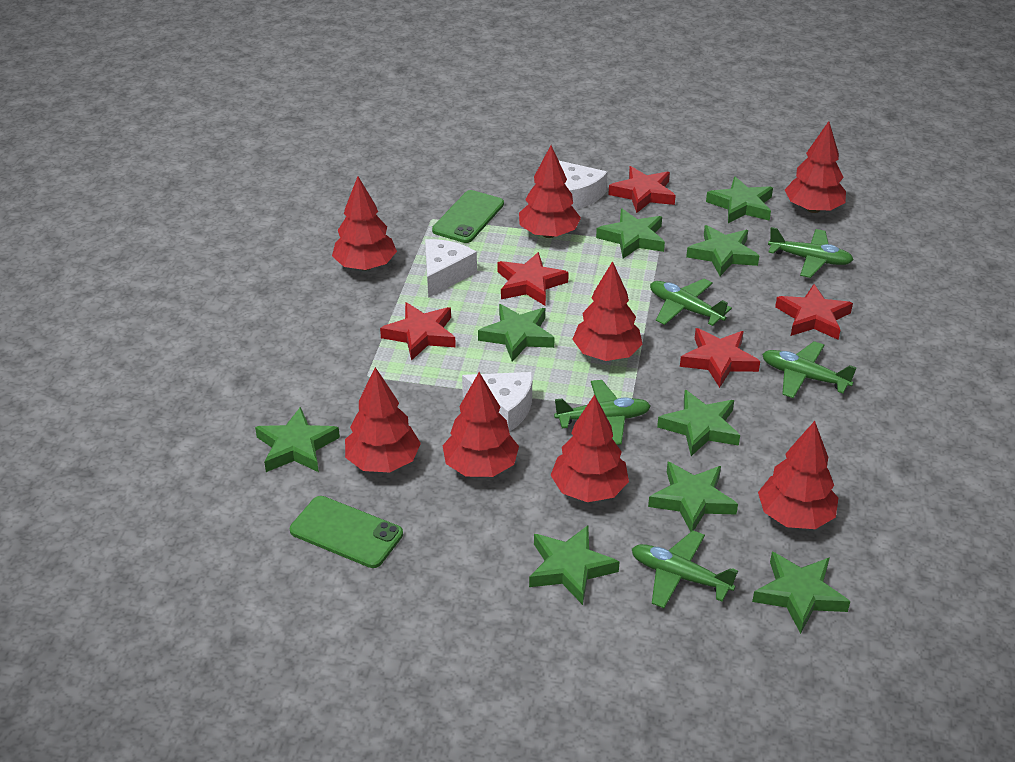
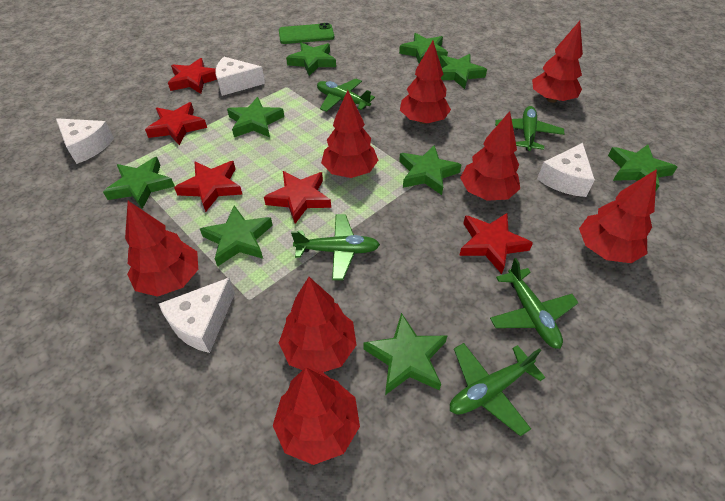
green phone: 2 -> 1
white cheese: 3 -> 4

